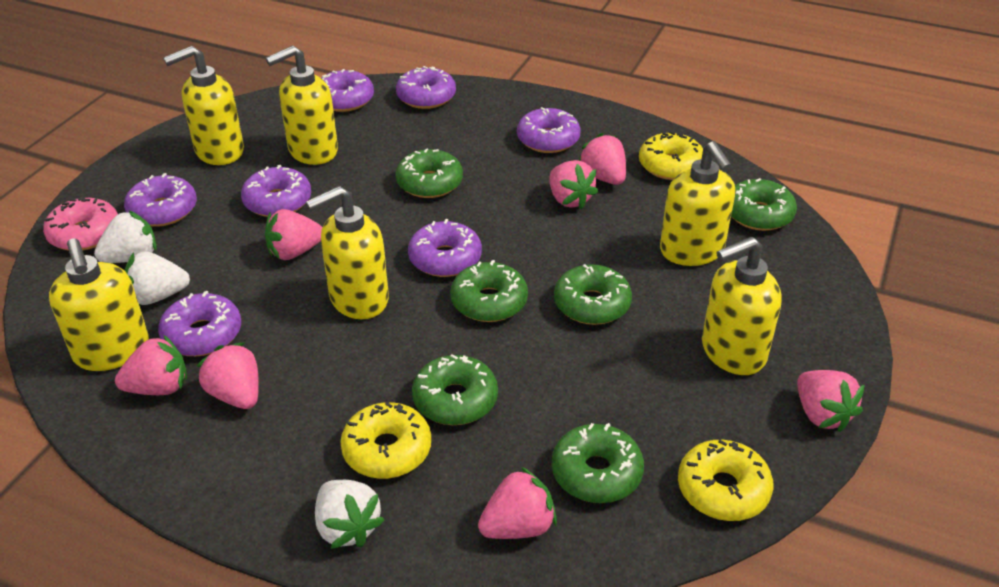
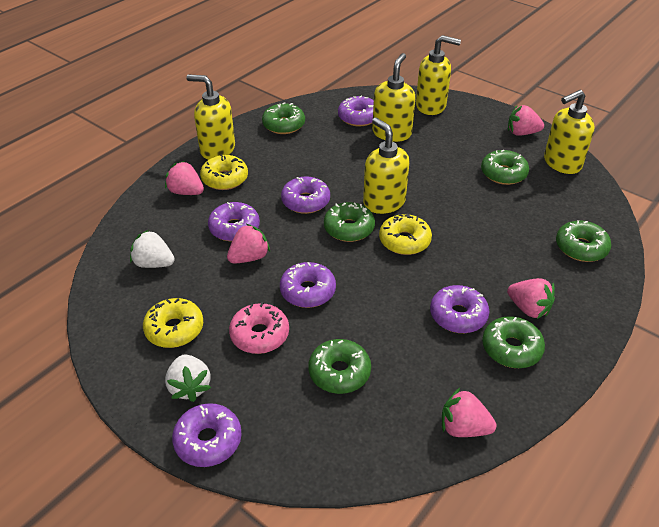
pink strawberry: 7 -> 5
purple donut: 7 -> 6
white strawberry: 3 -> 2
yellow soap dispenser: 6 -> 5

